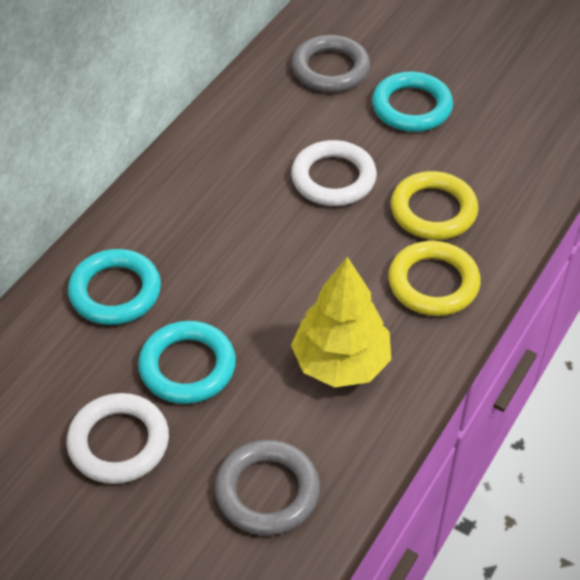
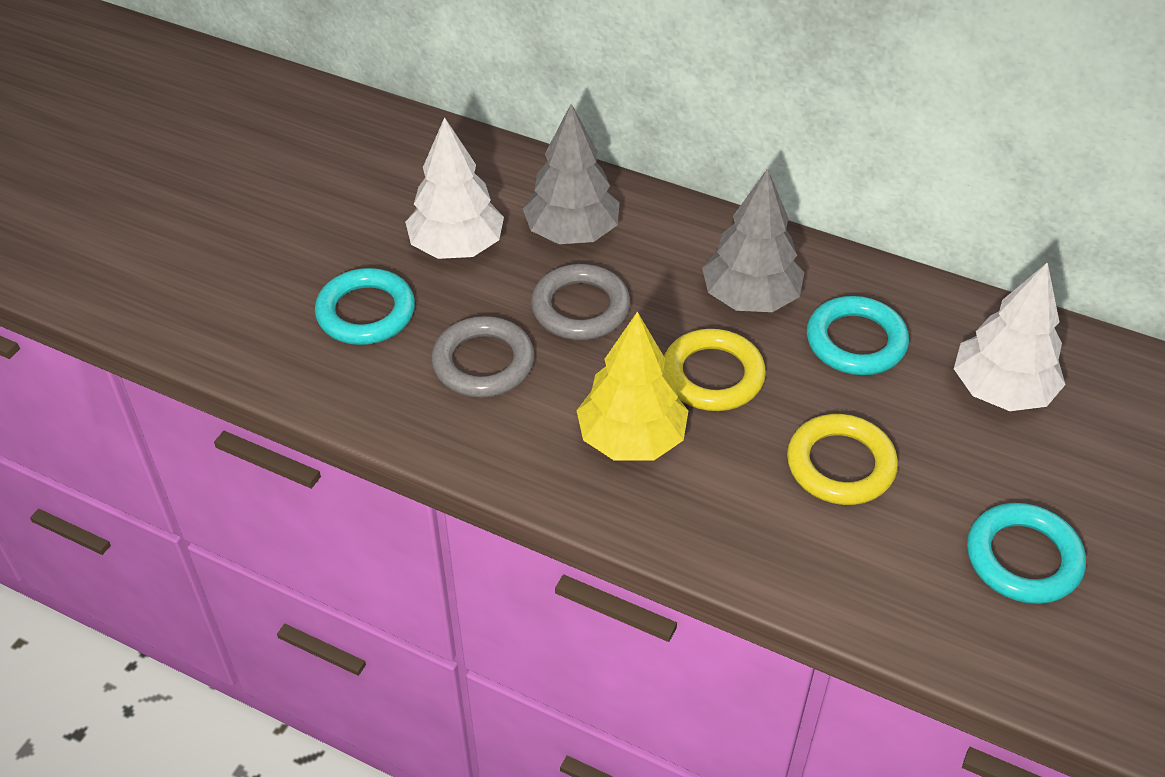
grey tree: 0 -> 2
white ring: 2 -> 0
white tree: 0 -> 2

